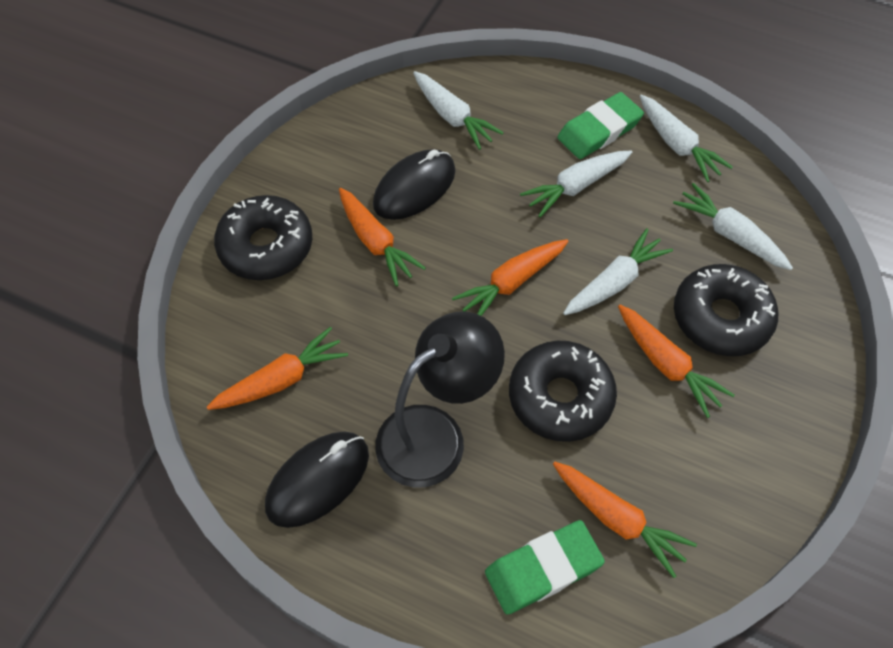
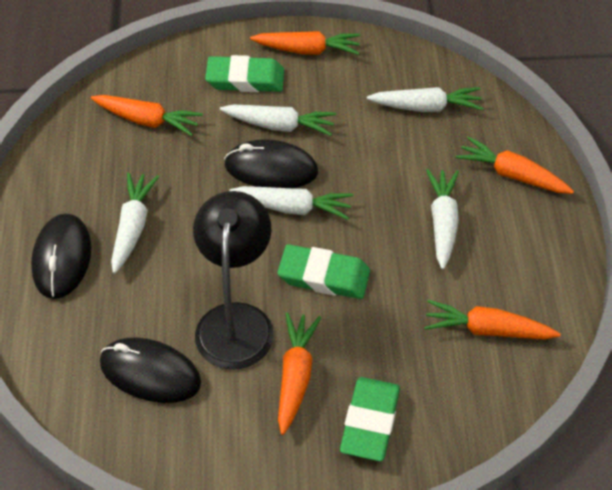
black donut: 3 -> 0
black mouse: 2 -> 3
green eraser: 2 -> 3

